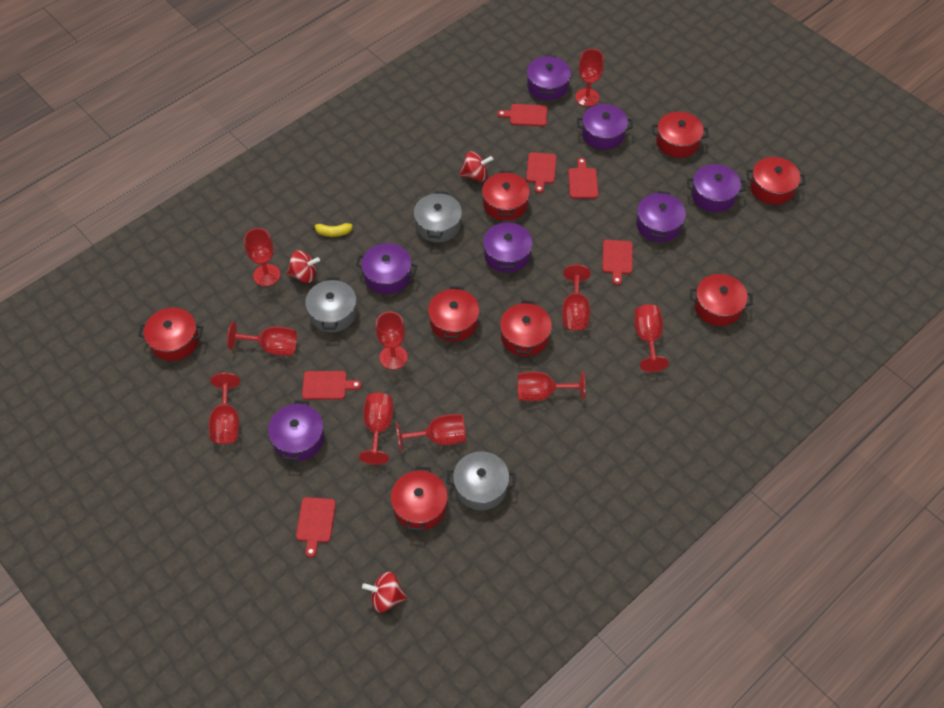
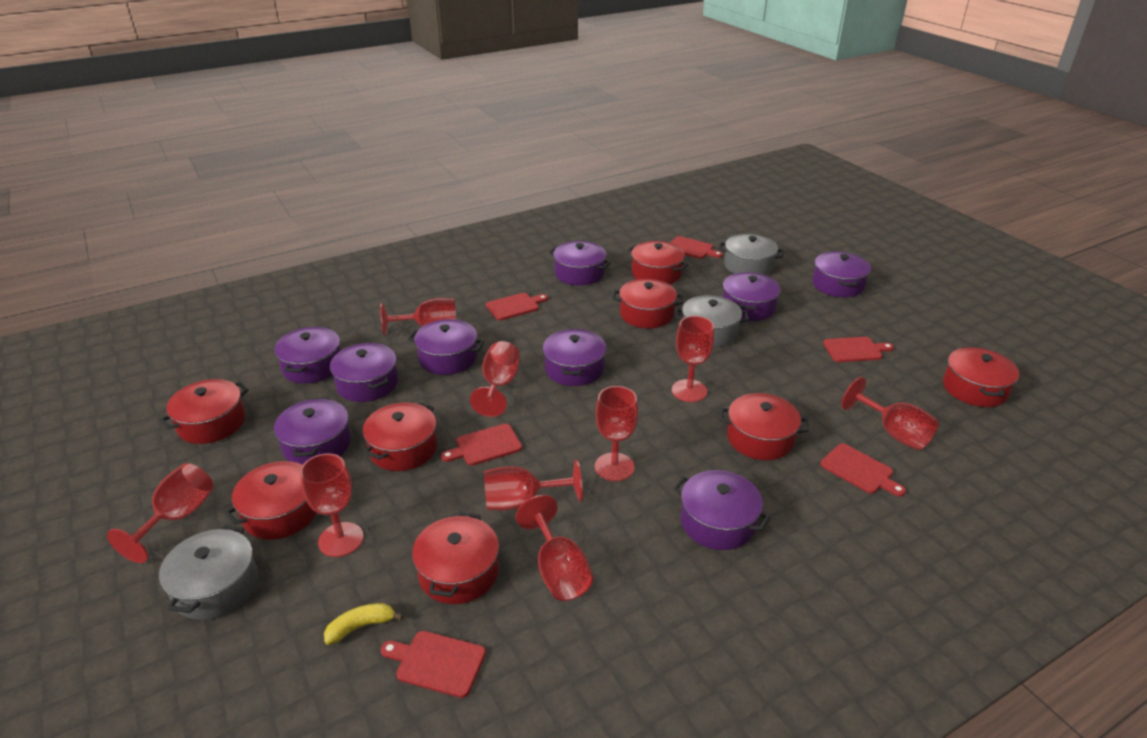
purple pot: 7 -> 9
red goblet: 10 -> 9
red spinning top: 3 -> 0

